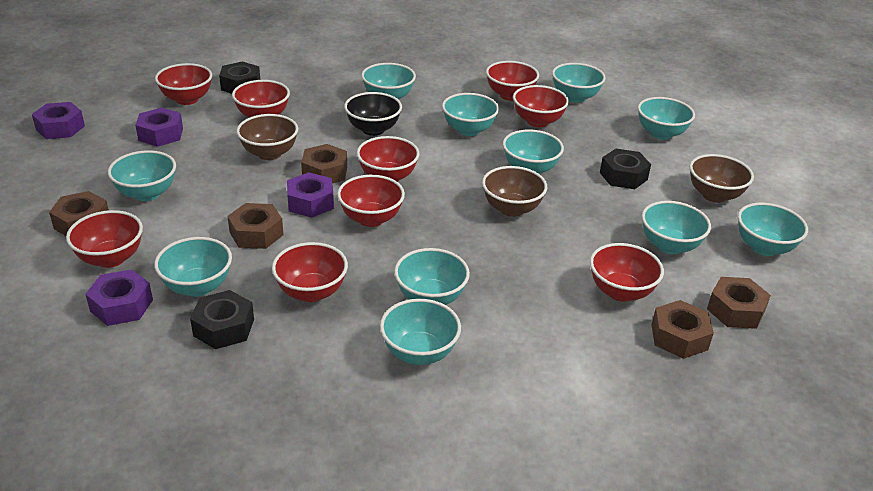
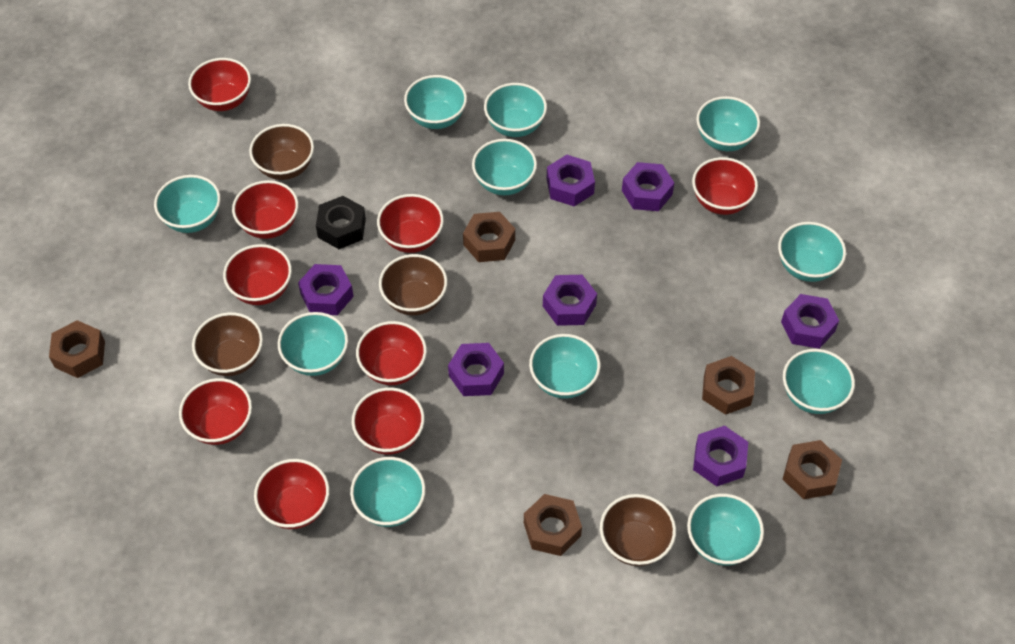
black bowl: 1 -> 0
black nut: 3 -> 1
brown bowl: 3 -> 4
purple nut: 4 -> 7

